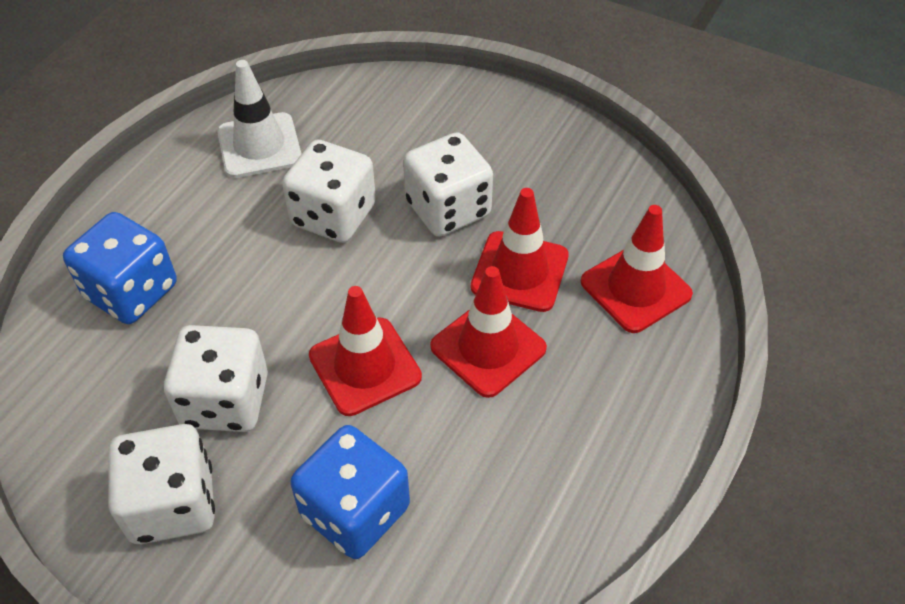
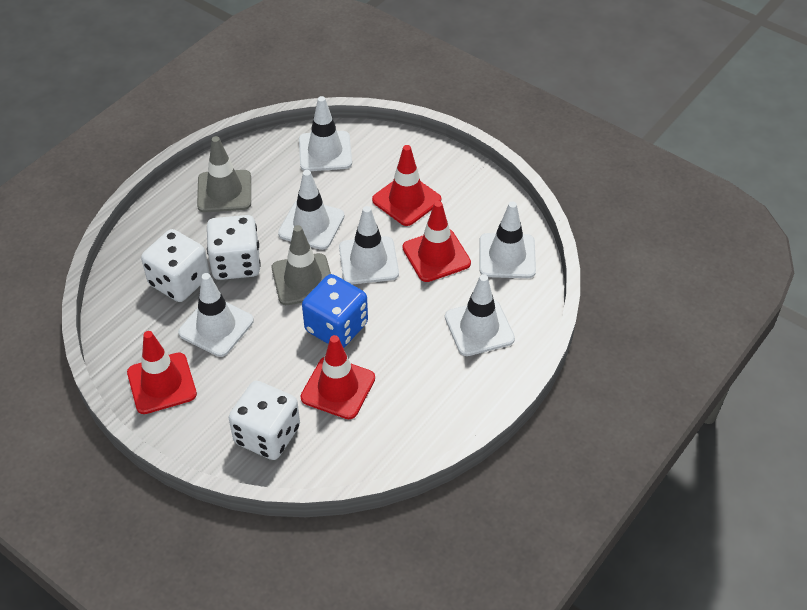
blue dice: 2 -> 1
grey traffic cone: 0 -> 2
white dice: 4 -> 3
white traffic cone: 1 -> 6

